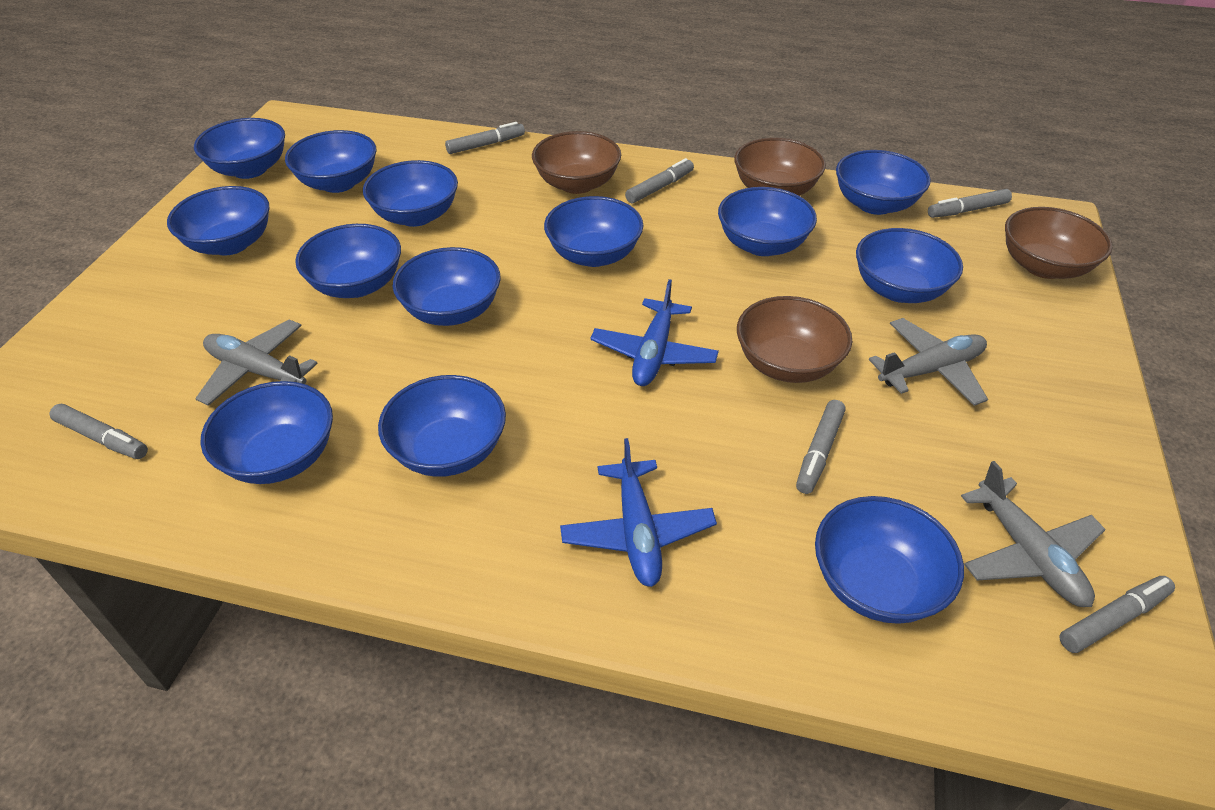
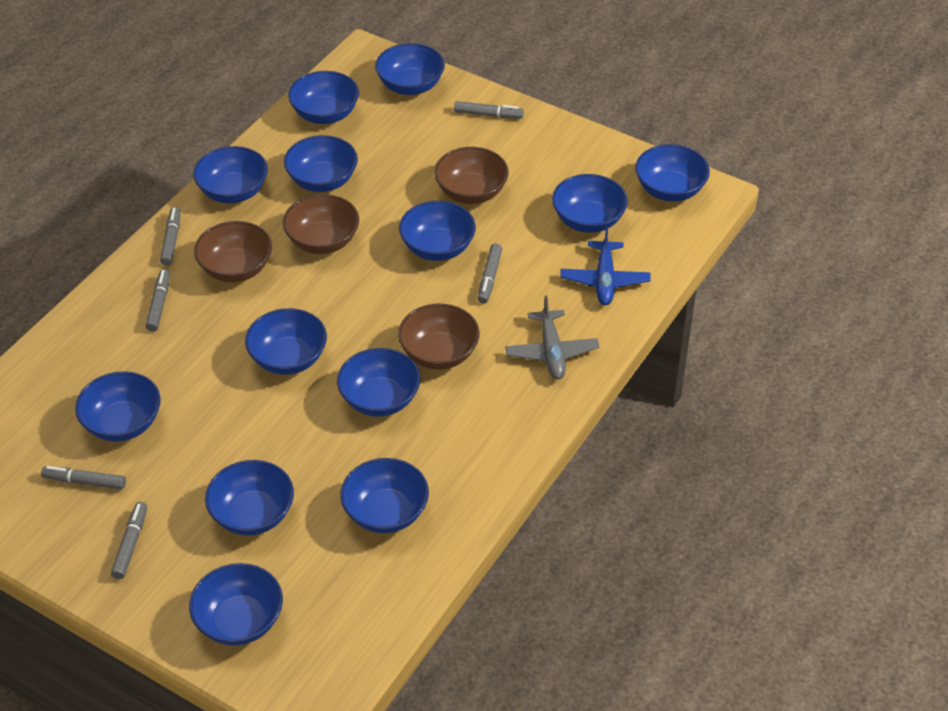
blue plane: 2 -> 1
grey plane: 3 -> 1

